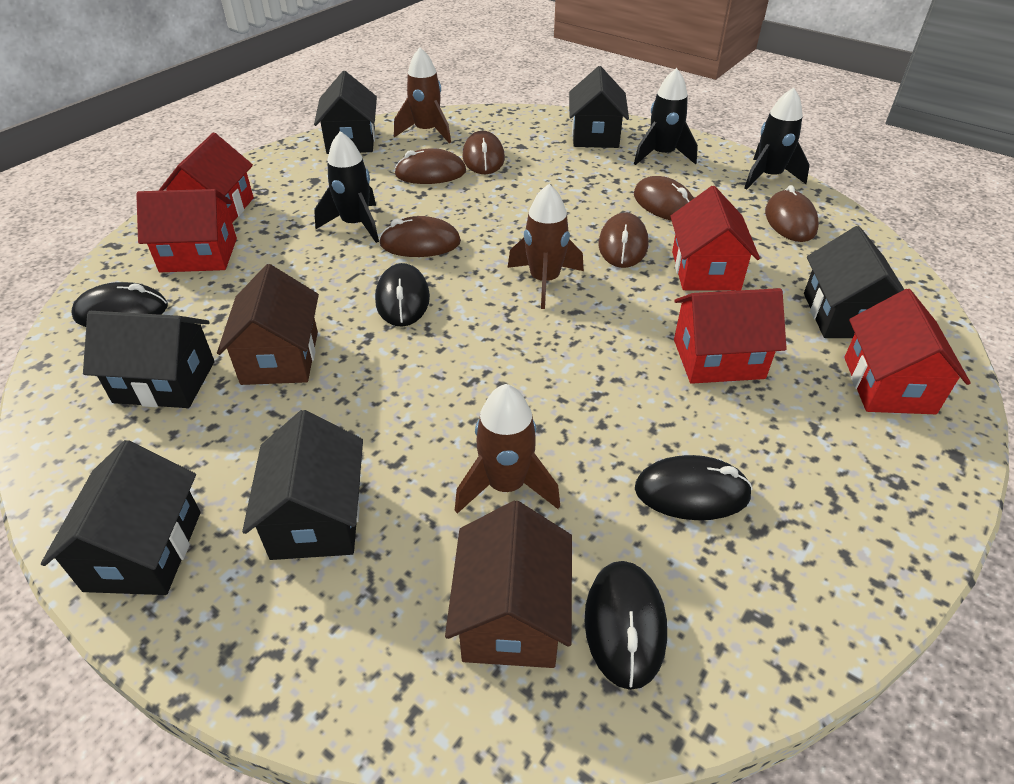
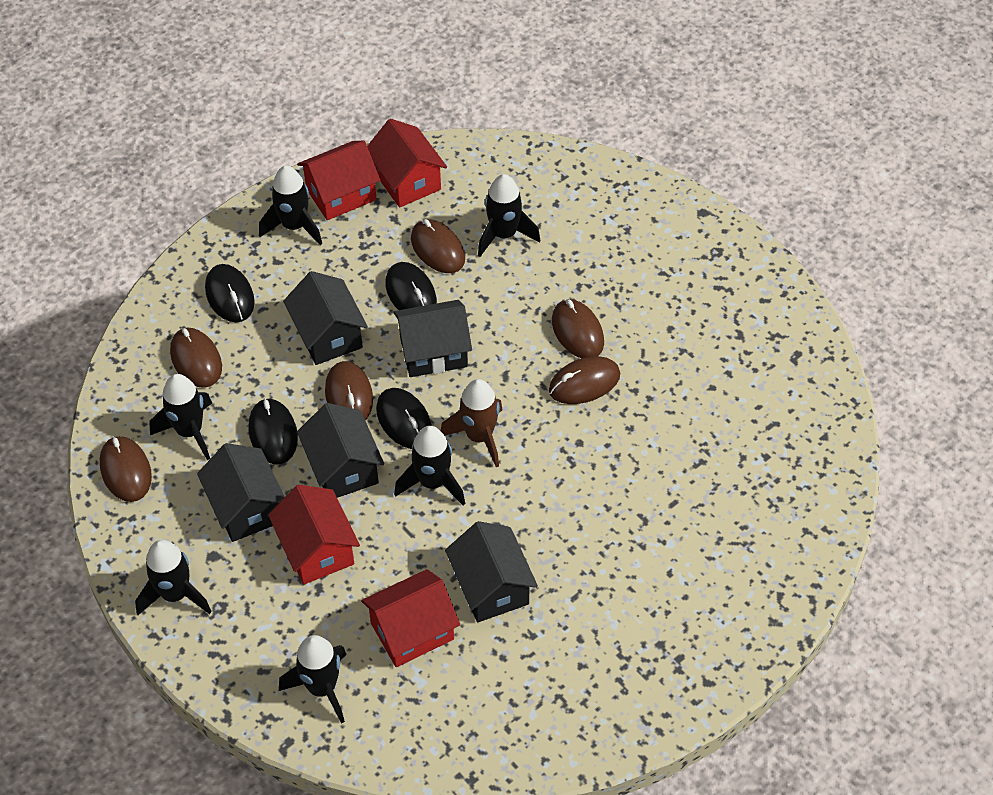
black house: 6 -> 5
black rocket: 3 -> 6
brown house: 2 -> 0
brown rocket: 3 -> 1
red house: 5 -> 4

